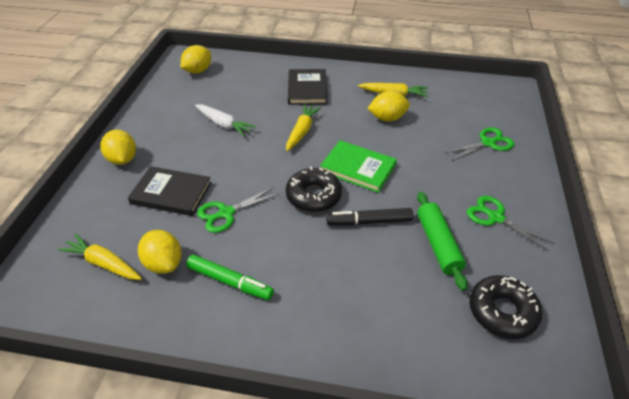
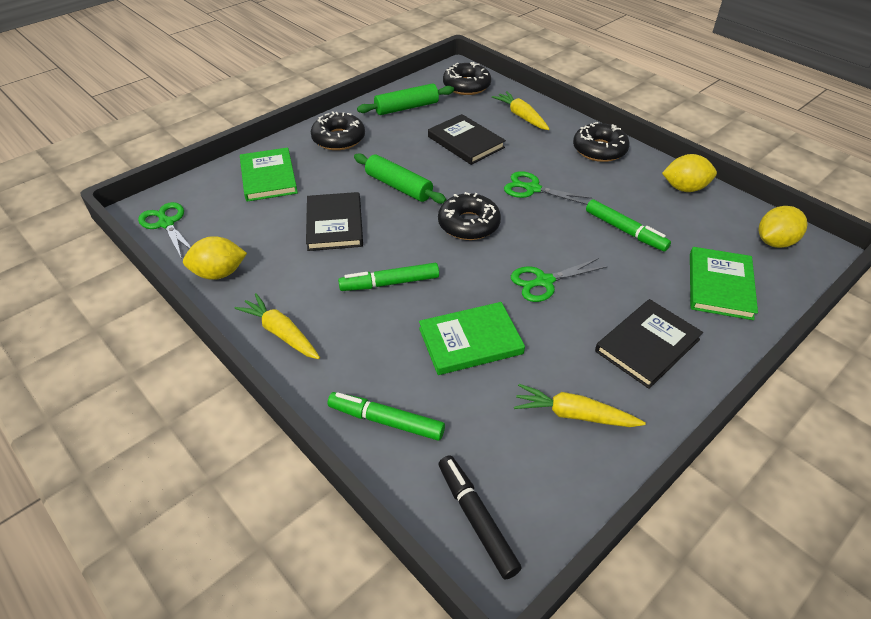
black book: 2 -> 3
black donut: 2 -> 4
green book: 1 -> 3
green marker: 1 -> 3
green rolling pin: 1 -> 2
white carrot: 1 -> 0
yellow lemon: 4 -> 3

